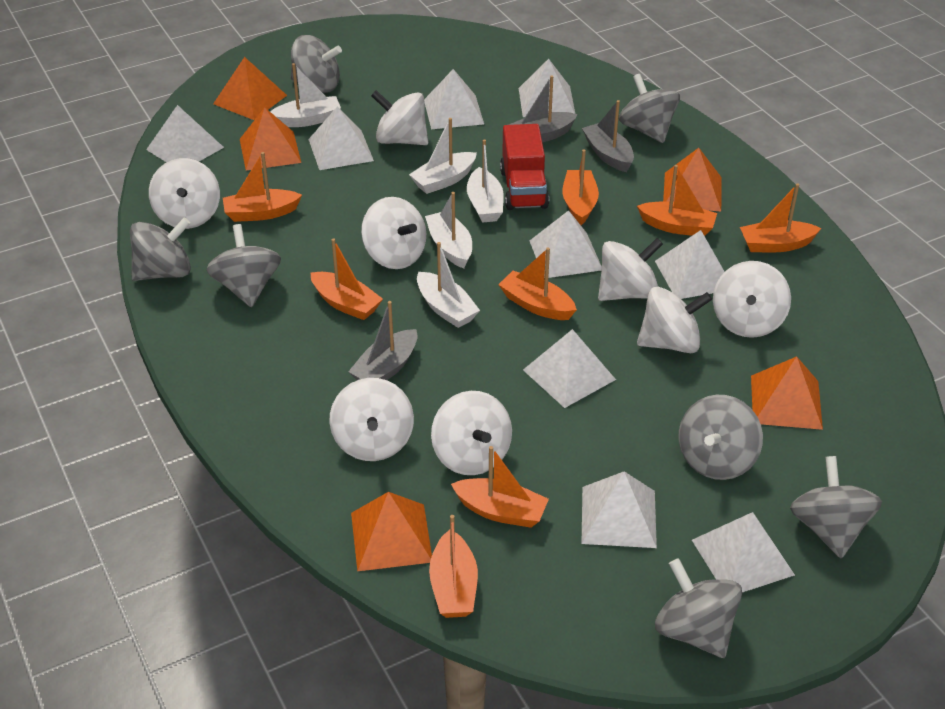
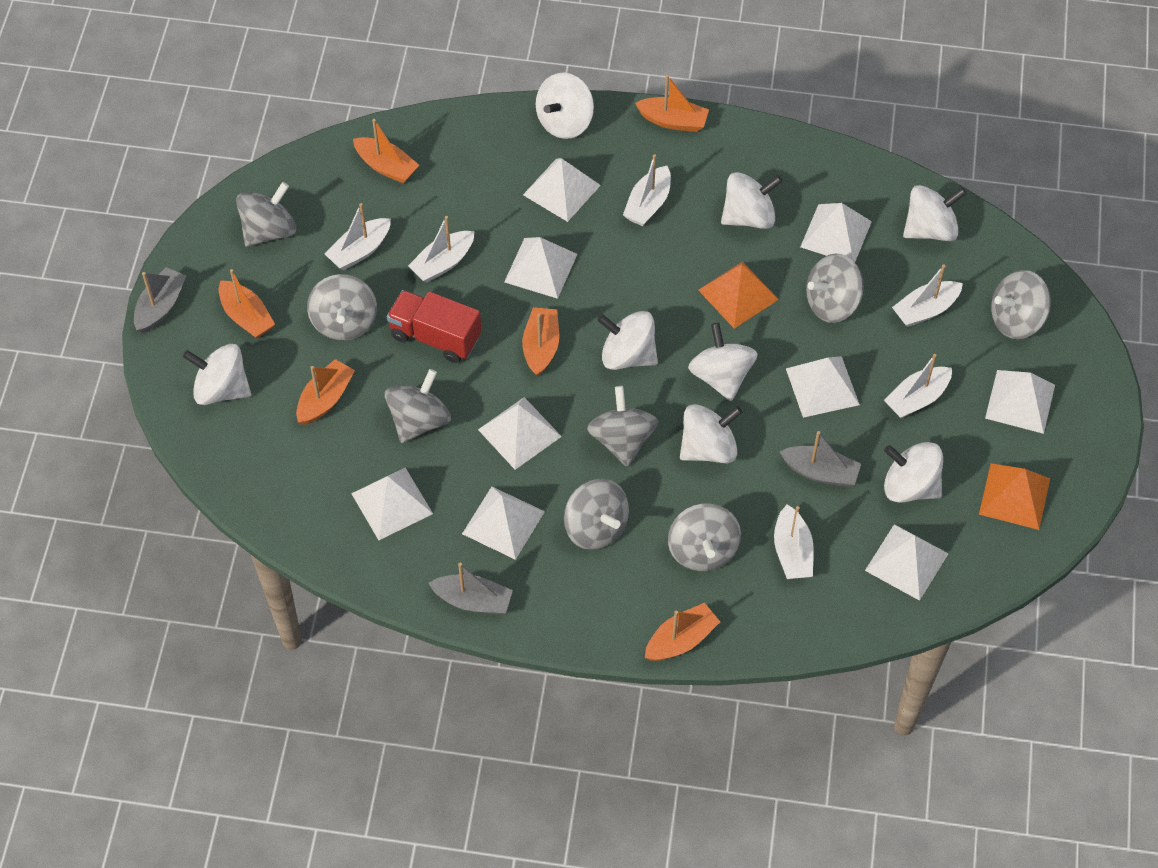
grey spinning top: 7 -> 8
orange boat: 8 -> 6
orange pyramid: 5 -> 2
white boat: 5 -> 6

